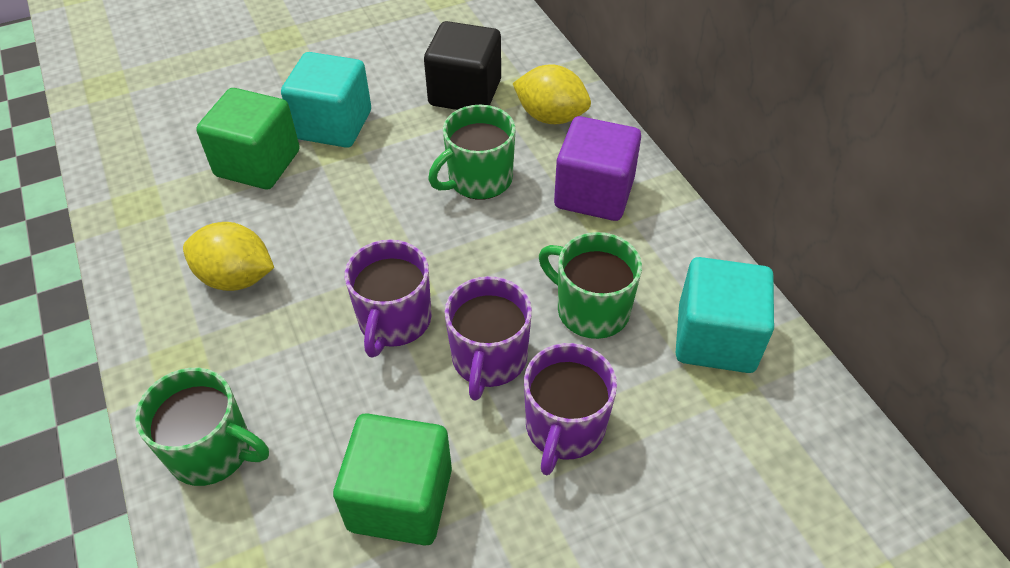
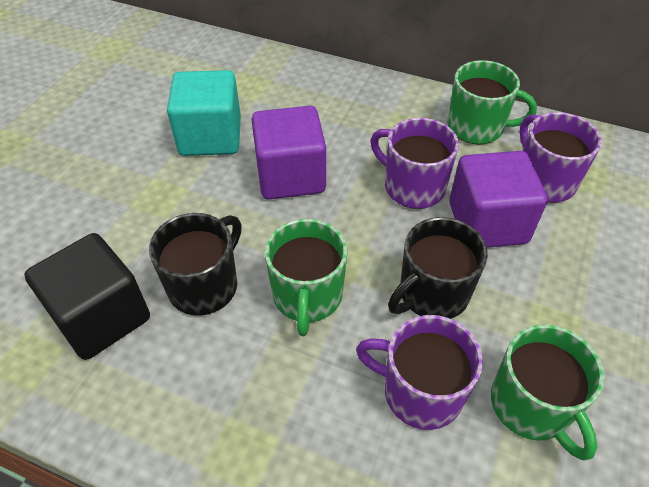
black mug: 0 -> 2
green cube: 2 -> 0
purple cube: 1 -> 2
turquoise cube: 2 -> 1
yellow lemon: 2 -> 0

